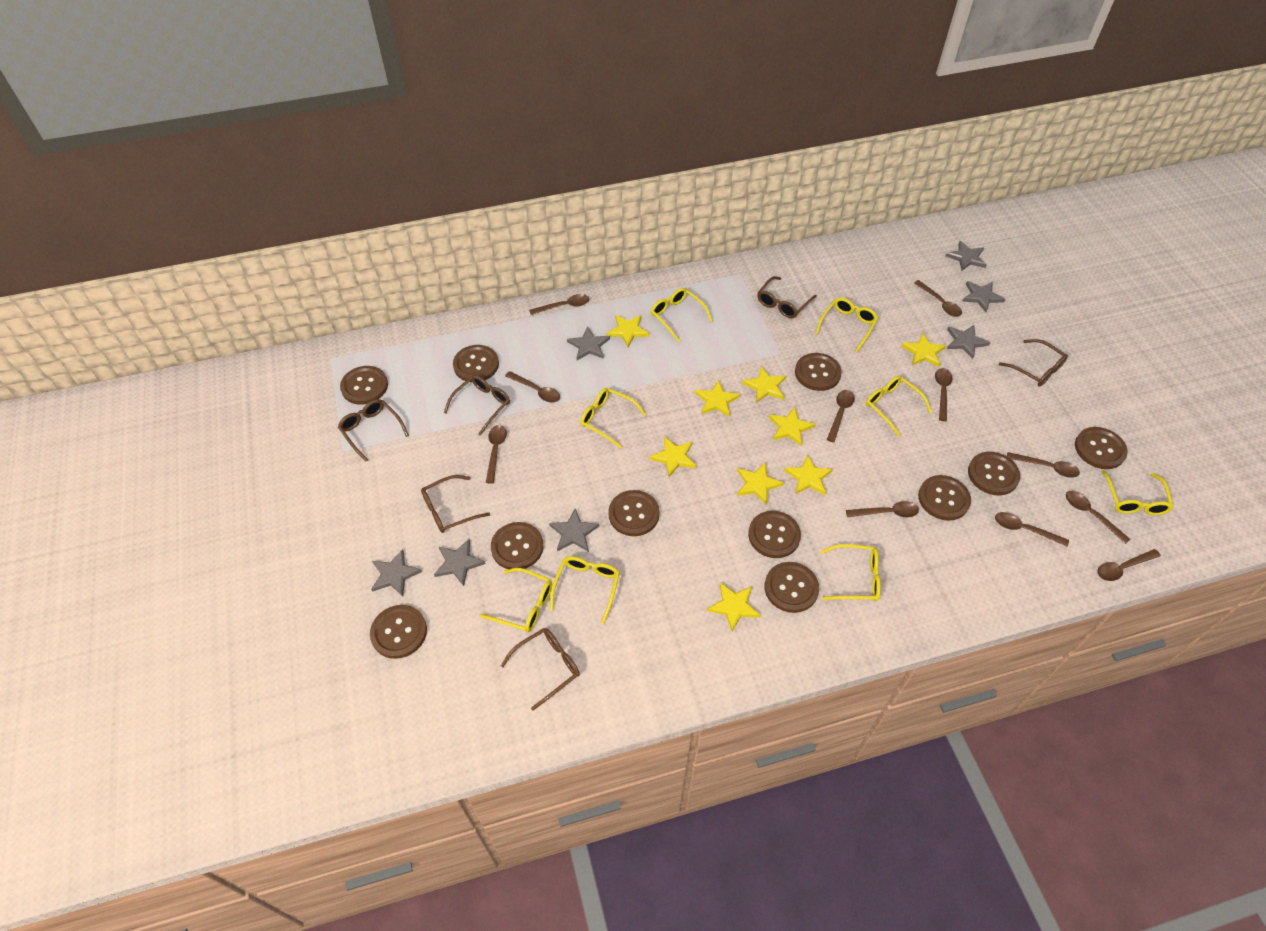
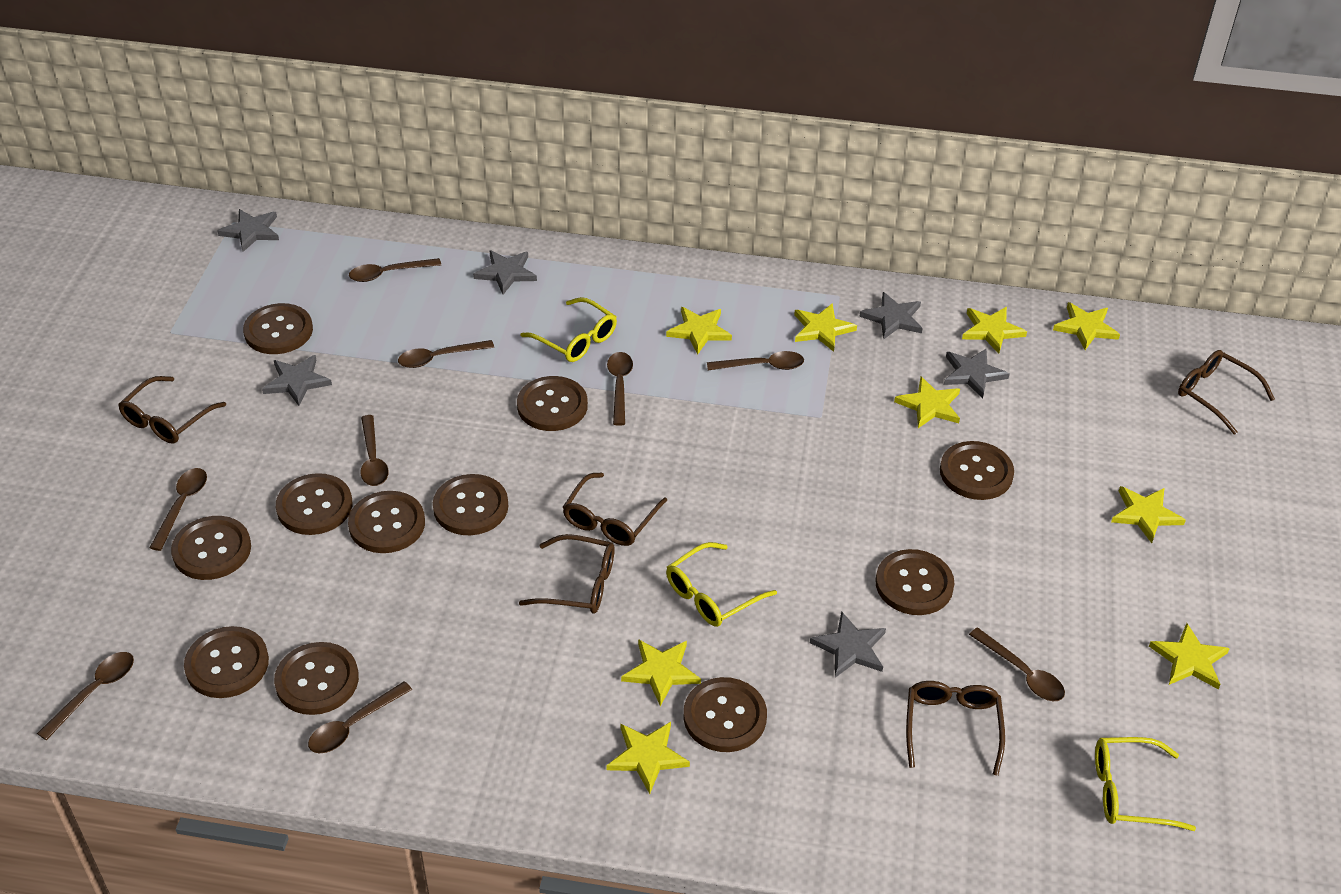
brown glasses: 6 -> 5
brown spoon: 11 -> 9
grey star: 7 -> 6
yellow glasses: 8 -> 3

